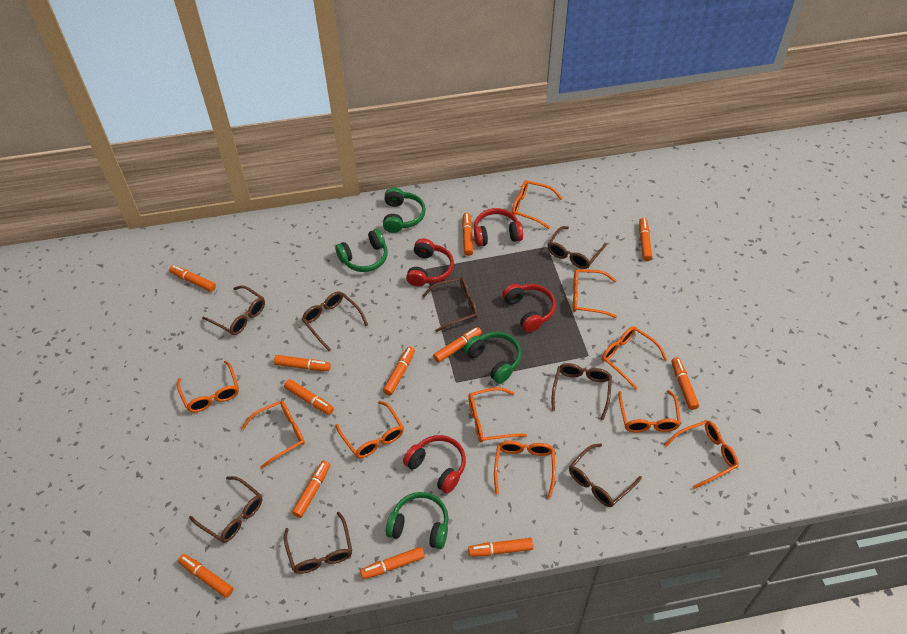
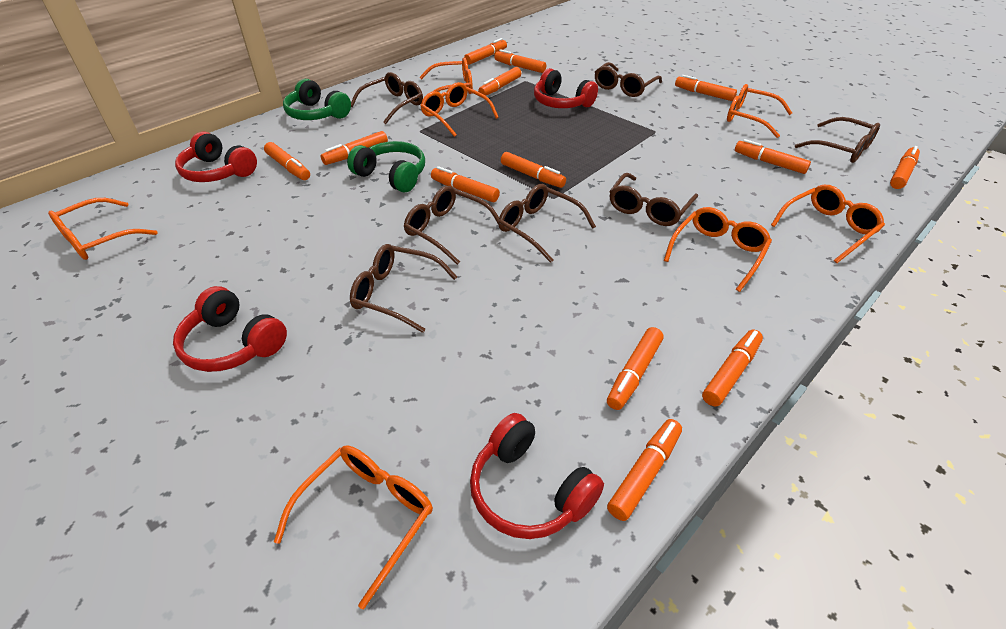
brown glasses: 8 -> 7
green headphones: 4 -> 2
orange glasses: 10 -> 7
orange marker: 12 -> 13

